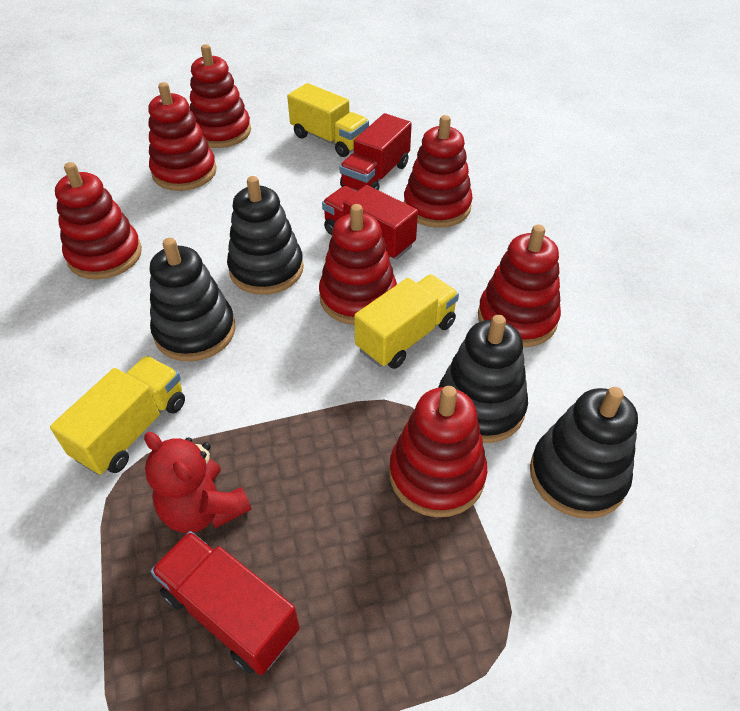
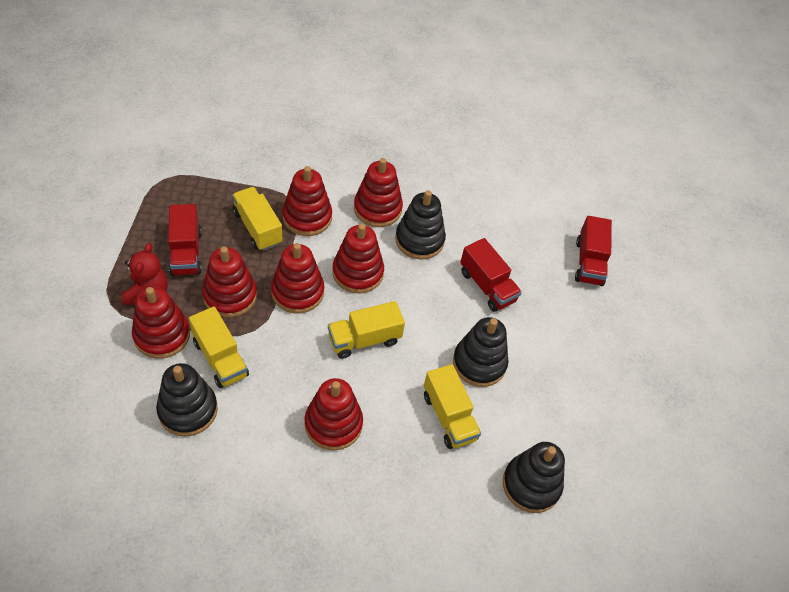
yellow truck: 3 -> 4

